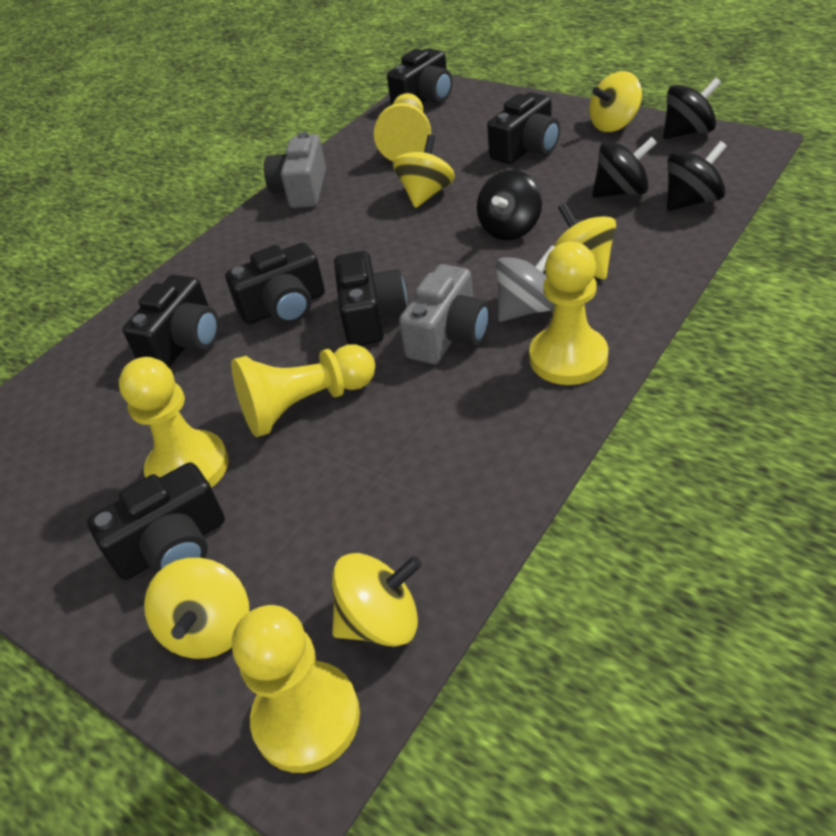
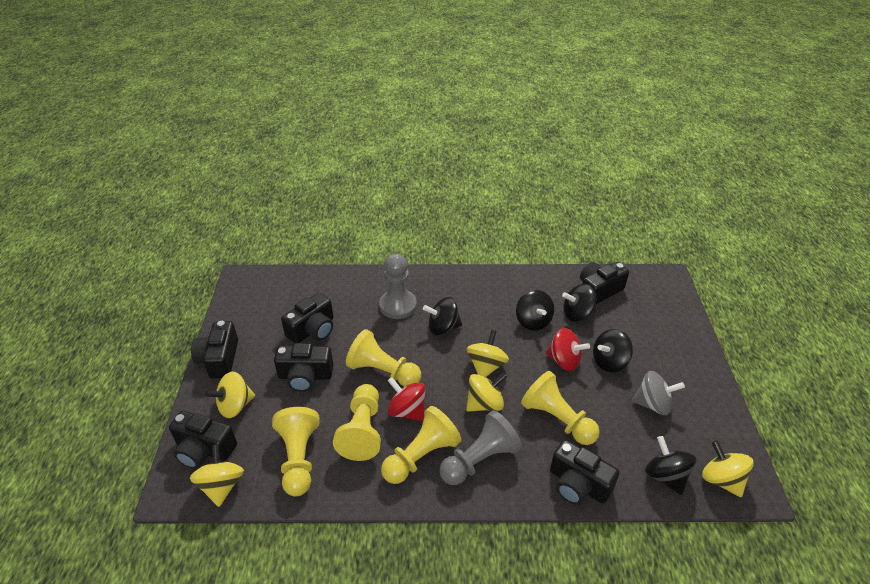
black spinning top: 4 -> 5
grey camera: 2 -> 0
grey pawn: 0 -> 2
red spinning top: 0 -> 2

